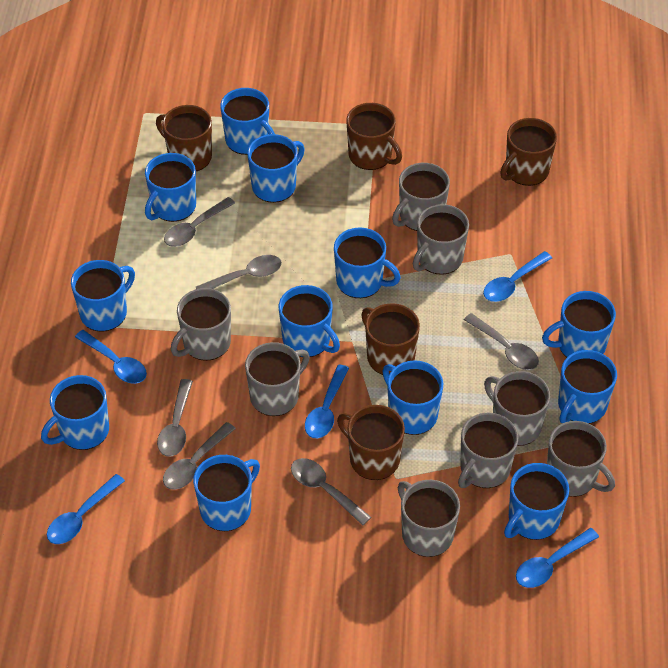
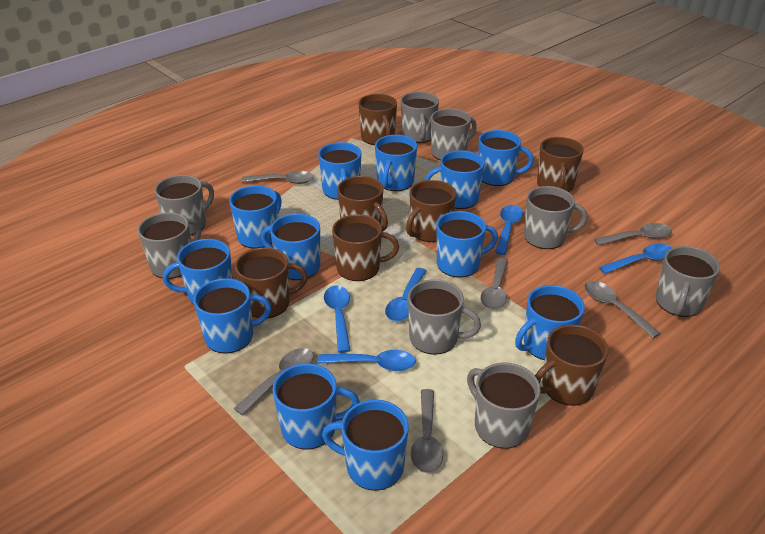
brown mug: 5 -> 7

